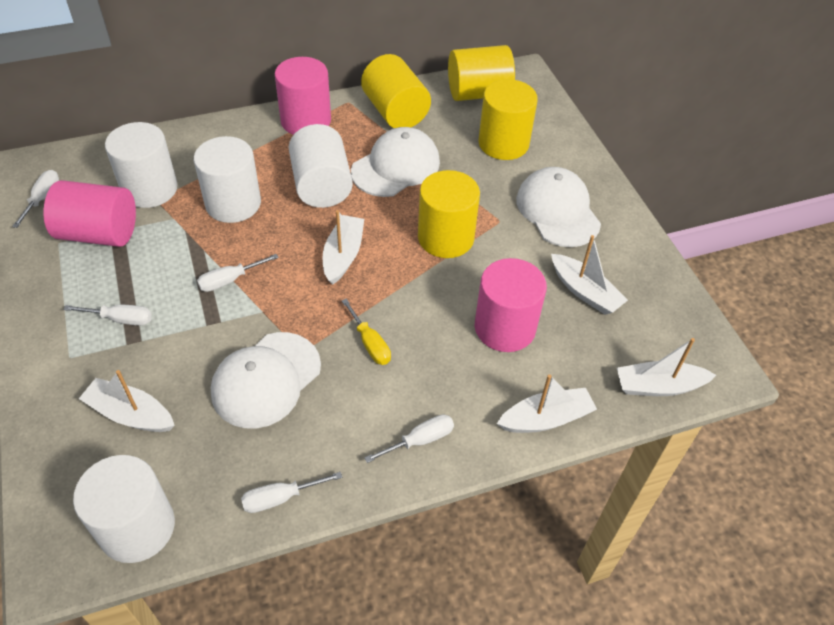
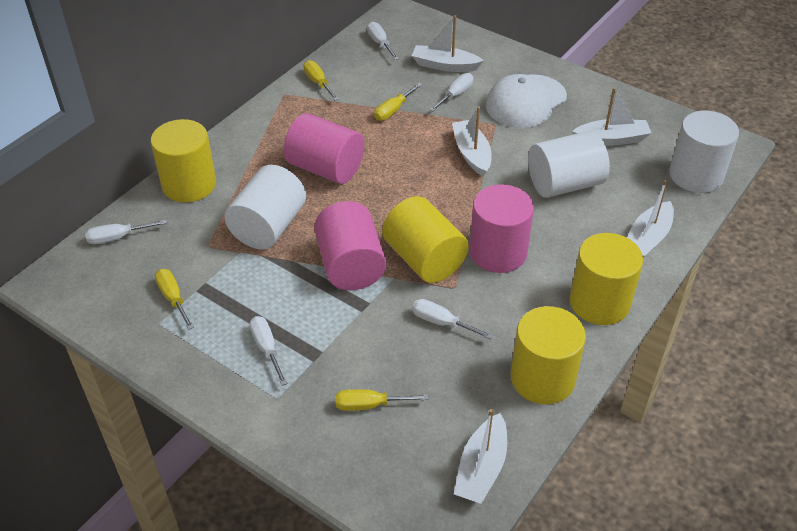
white cap: 3 -> 1
white cylinder: 4 -> 3
yellow screwdriver: 1 -> 4

